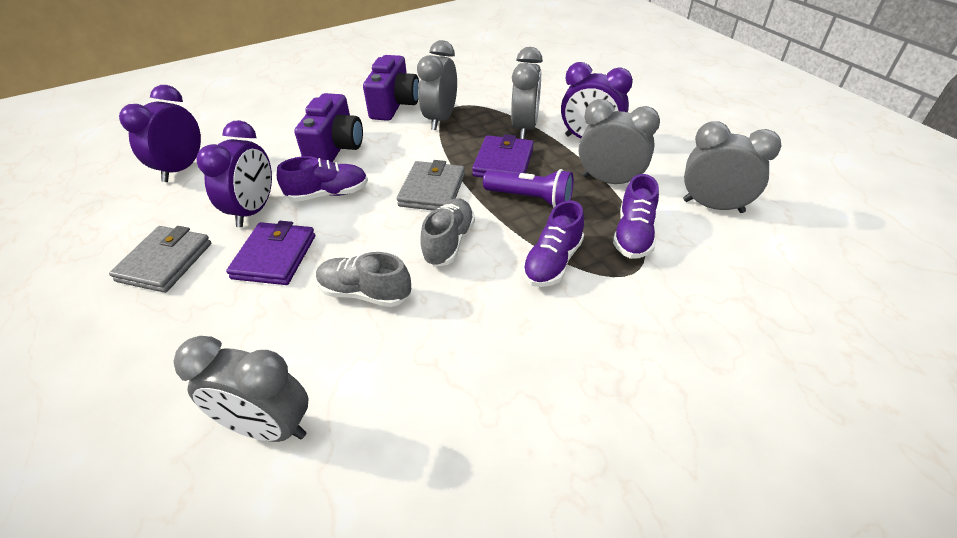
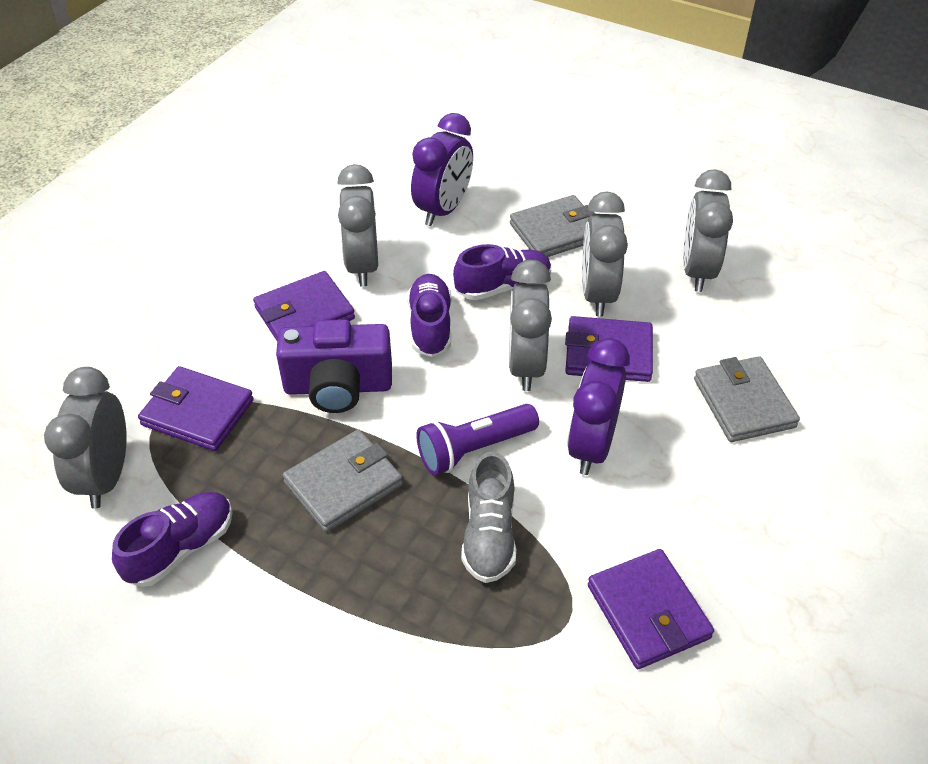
grey shoe: 2 -> 1
grey wallet: 2 -> 3
purple camera: 2 -> 1
purple clock: 3 -> 2
purple wallet: 2 -> 4

